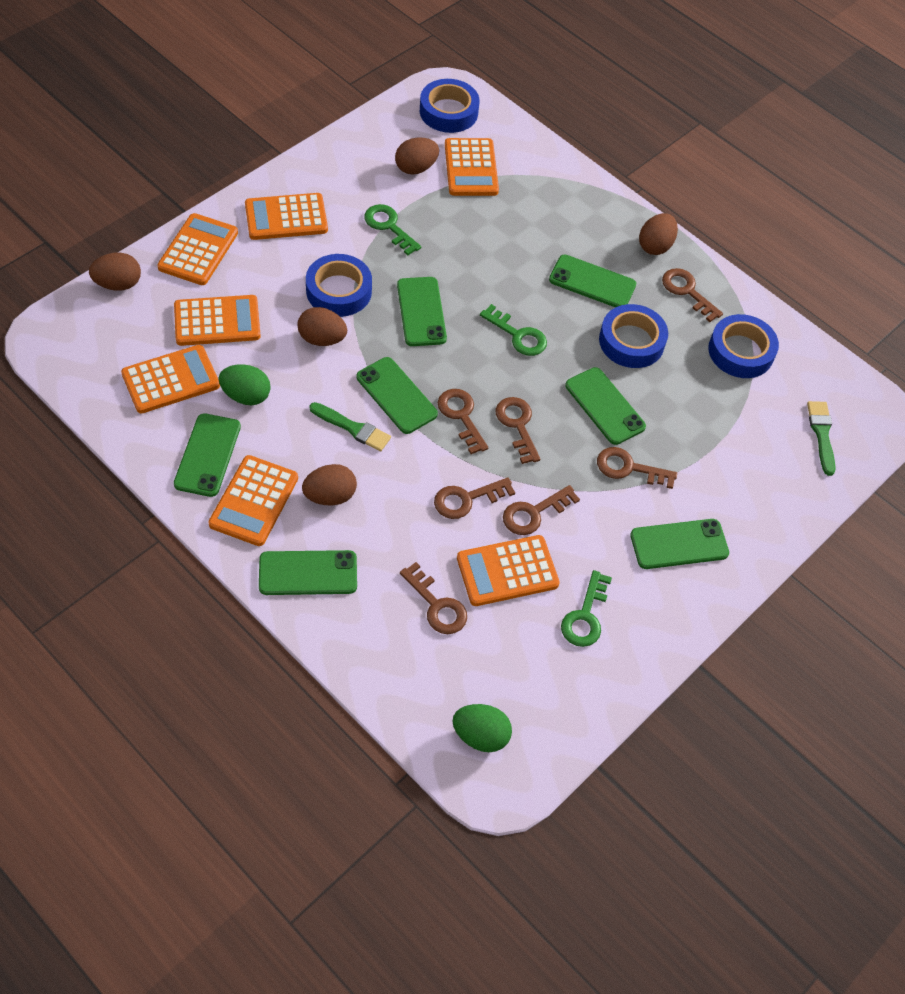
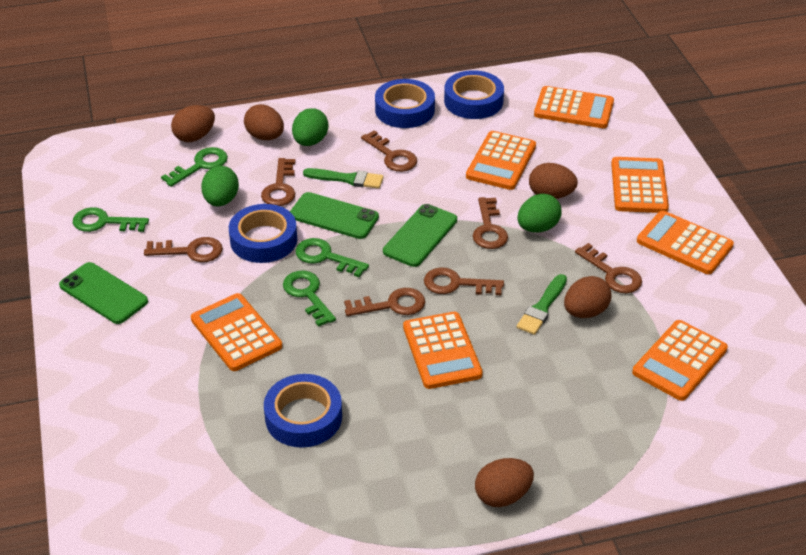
green egg: 2 -> 3
green key: 3 -> 4
green phone: 7 -> 3

